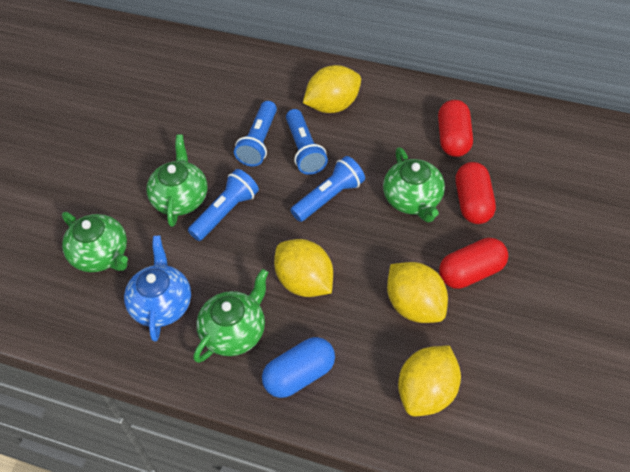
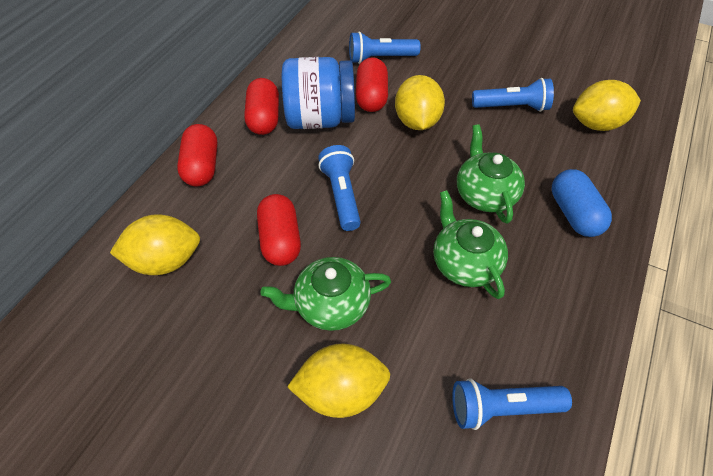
blue jar: 0 -> 1
blue teapot: 1 -> 0
green teapot: 4 -> 3
red capsule: 3 -> 4

